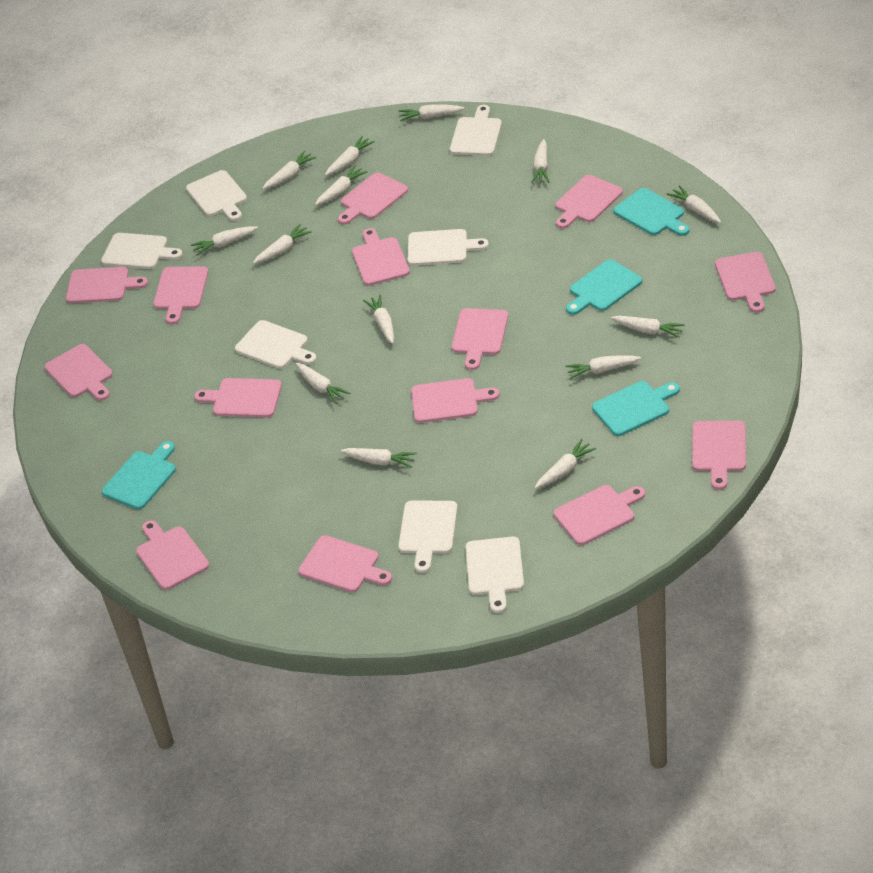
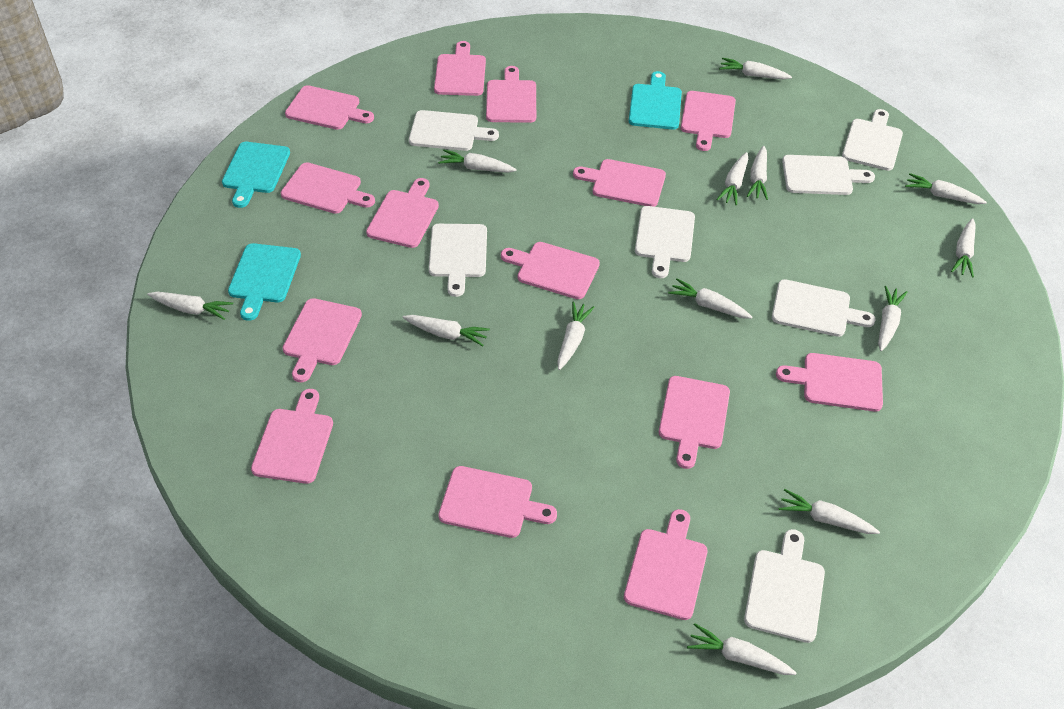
turquoise cutting board: 4 -> 3
white carrot: 14 -> 13

